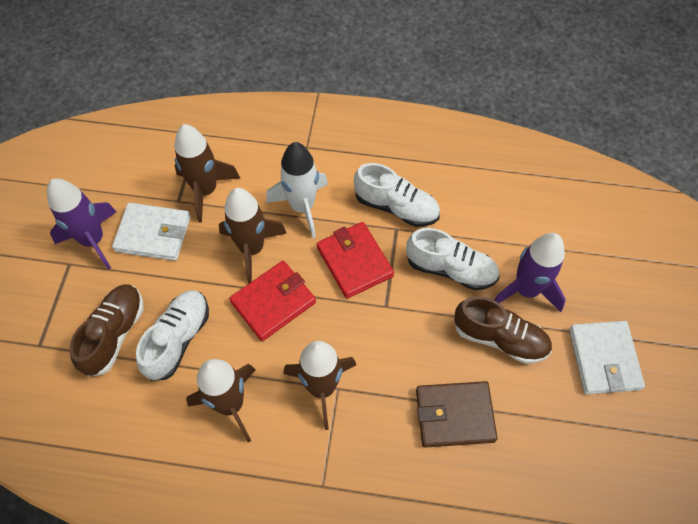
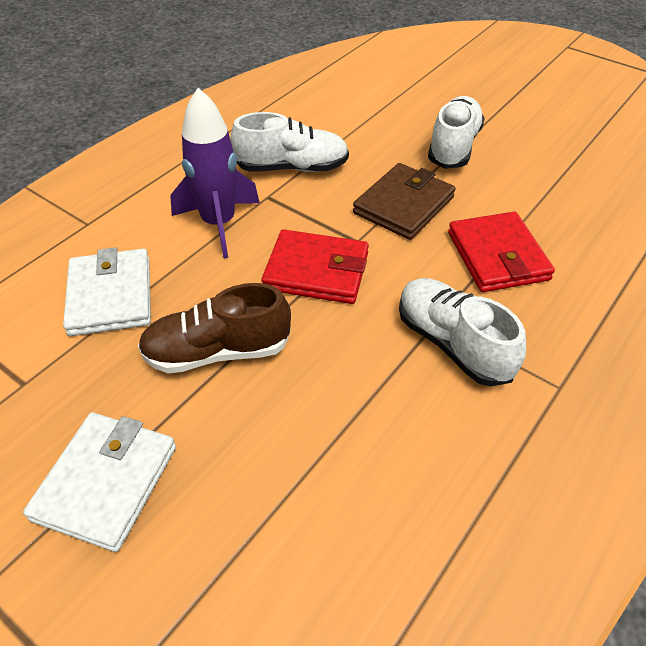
brown rocket: 4 -> 0
brown shoe: 2 -> 1
purple rocket: 2 -> 1
white rocket: 1 -> 0

